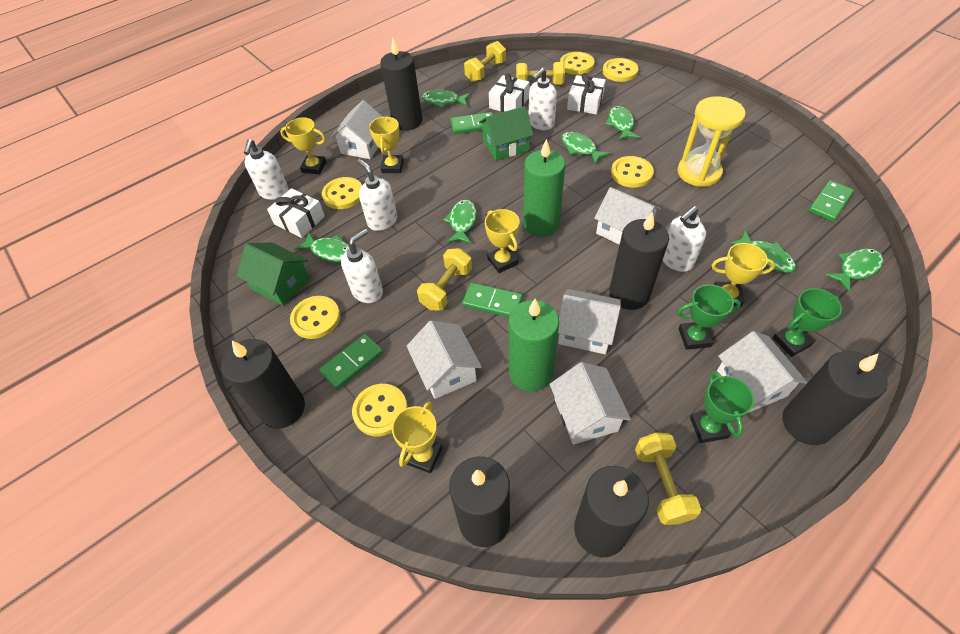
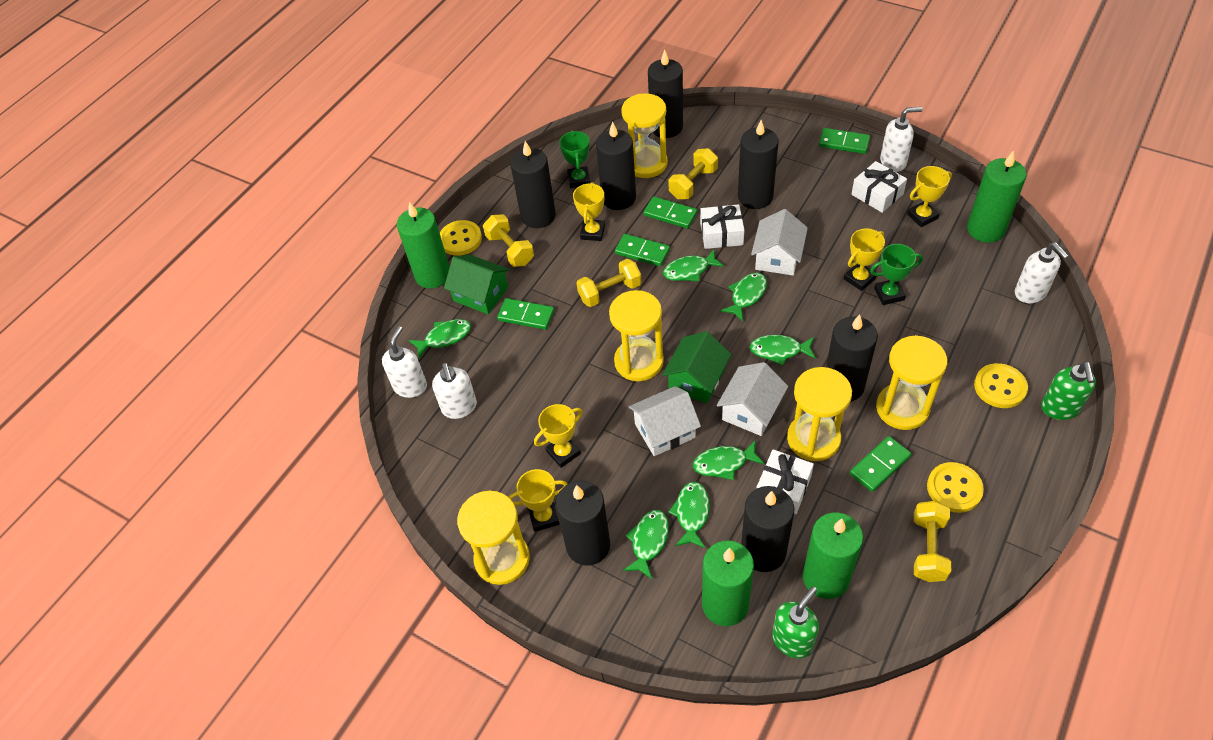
black candle: 6 -> 7
green candle: 2 -> 4
green domino: 4 -> 5
green soap dispenser: 0 -> 2
green trophy: 3 -> 2
white house: 6 -> 3
white soap dispenser: 5 -> 4
yellow button: 6 -> 3
yellow hourglass: 1 -> 5

